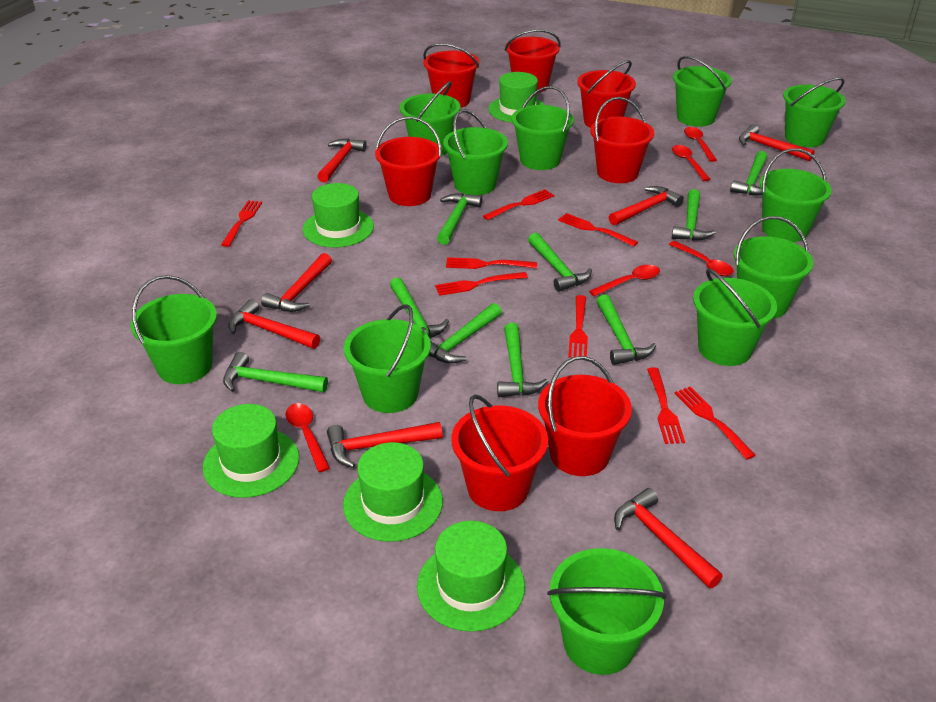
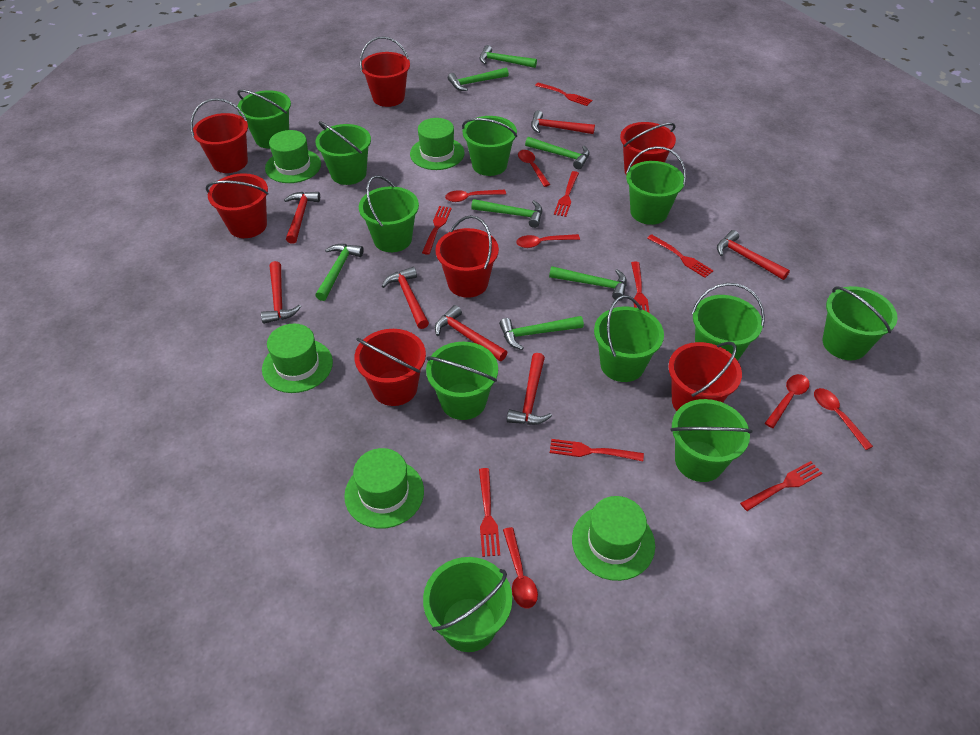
green hammer: 9 -> 7
red spoon: 5 -> 6

